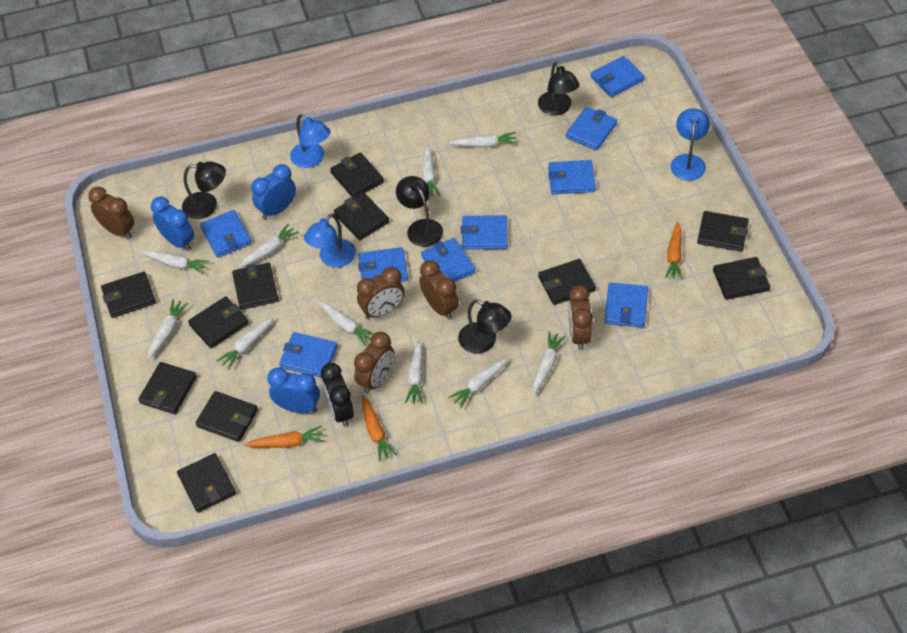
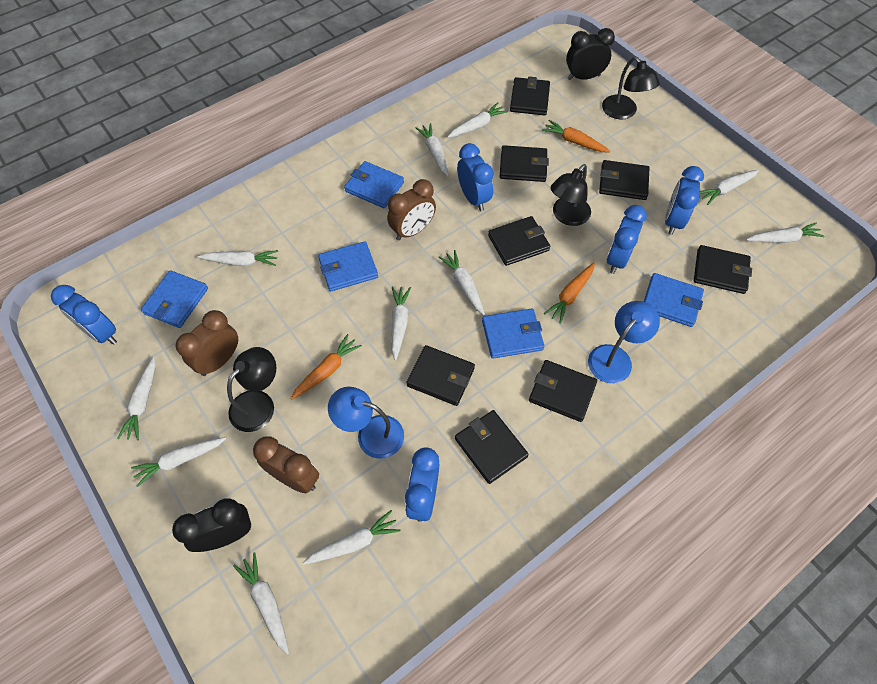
black clock: 1 -> 2
black lamp: 4 -> 3
black wallet: 11 -> 8
blue clock: 3 -> 5
blue lamp: 3 -> 2
blue wallet: 9 -> 5
brown clock: 5 -> 3
white carrot: 10 -> 11

